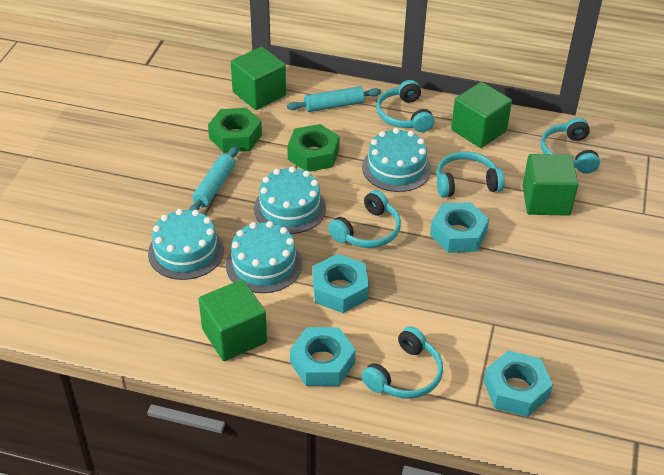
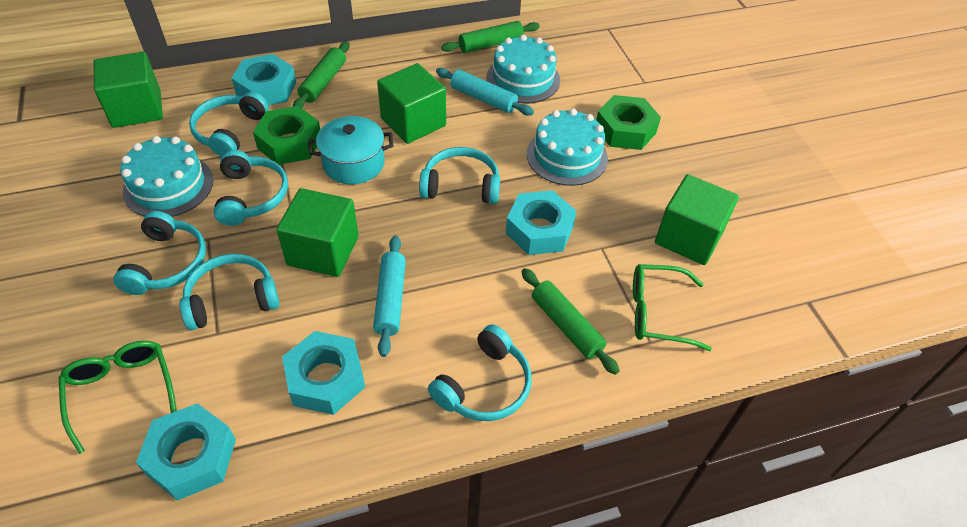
green glasses: 0 -> 2
green rolling pin: 0 -> 3
turquoise cake: 4 -> 3
turquoise headphones: 5 -> 6
turquoise pot: 0 -> 1

